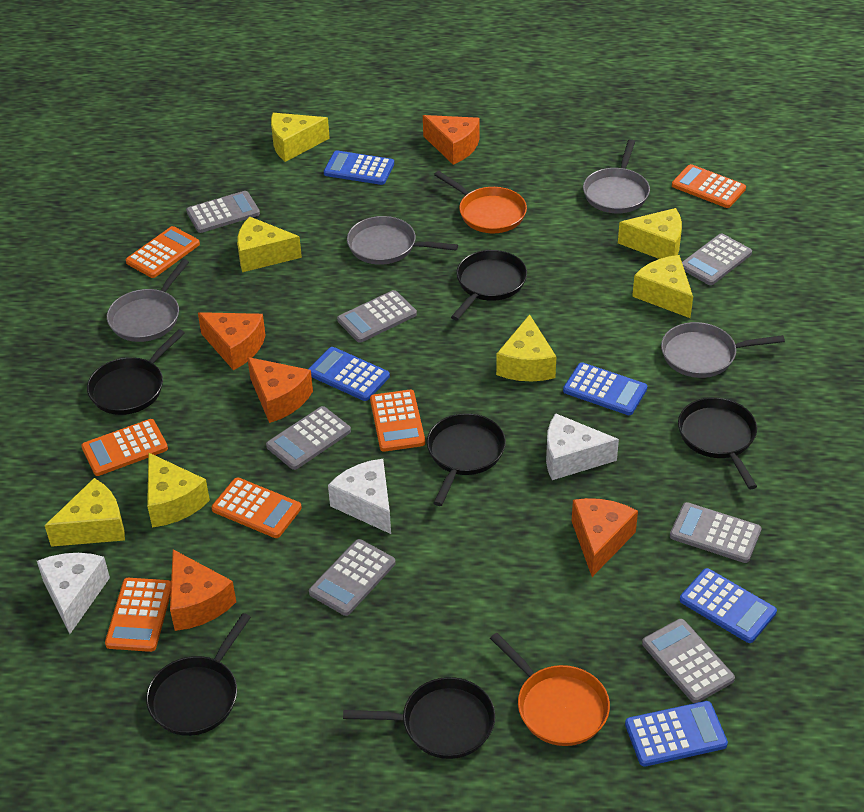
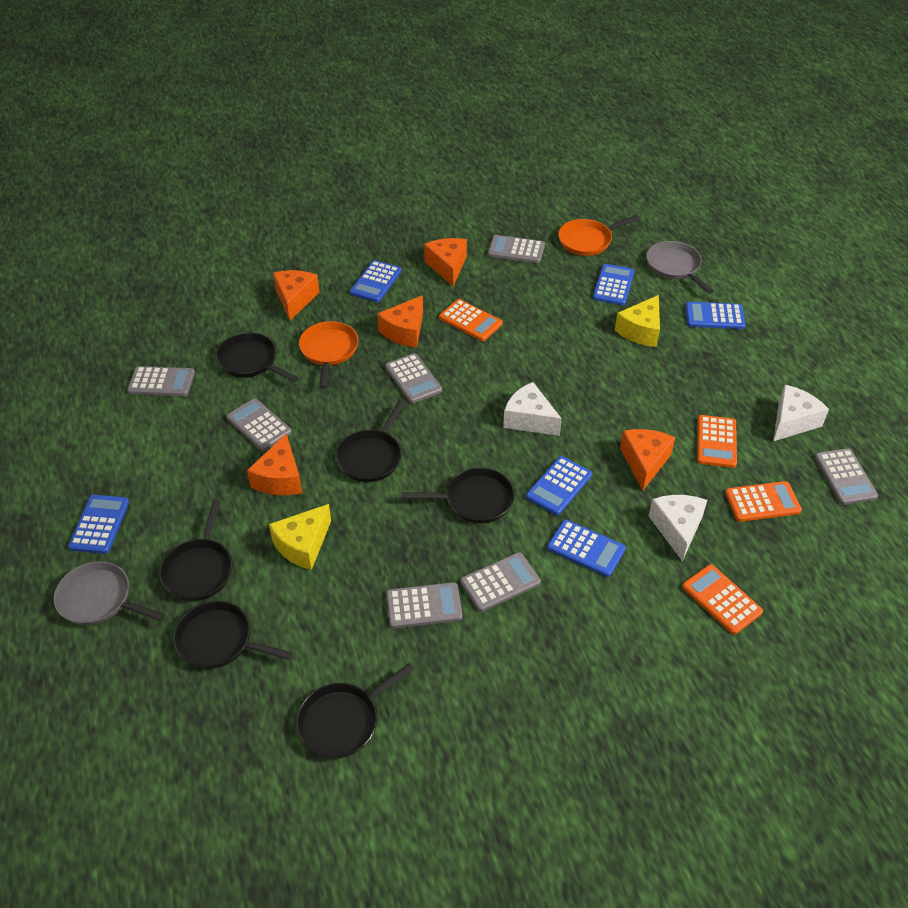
blue calculator: 5 -> 6
grey pan: 4 -> 2
orange calculator: 6 -> 4
yellow cheese: 7 -> 2

